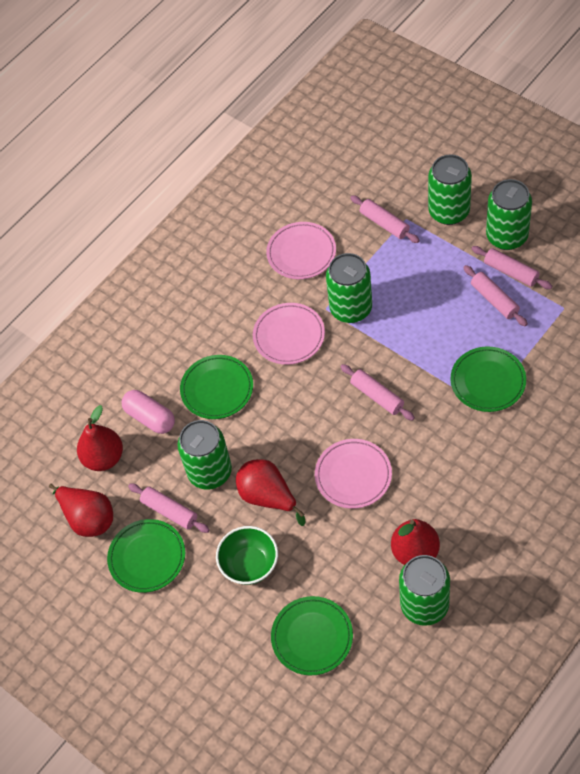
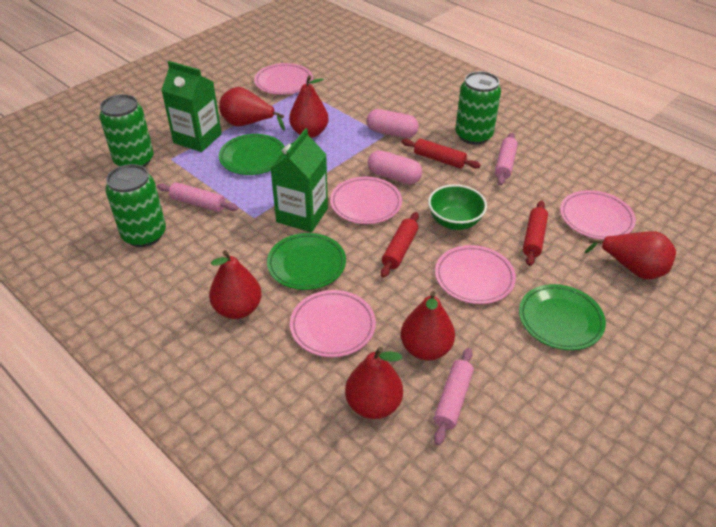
green can: 5 -> 3
green carton: 0 -> 2
green plate: 4 -> 3
pink capsule: 1 -> 2
pink plate: 3 -> 5
pink rolling pin: 5 -> 3
red pear: 4 -> 6
red rolling pin: 0 -> 3

